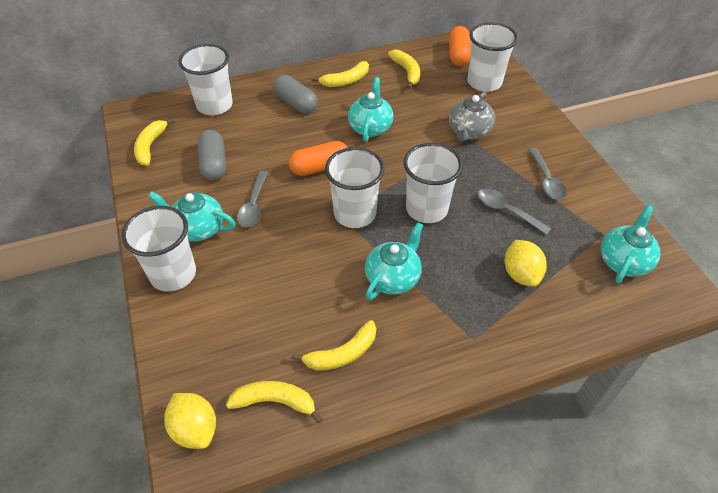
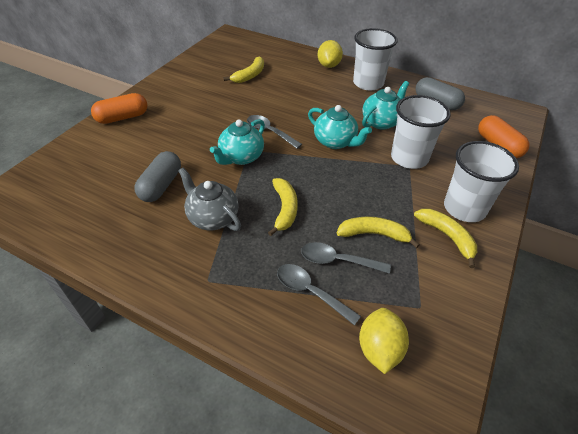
turquoise teapot: 4 -> 3
white cup: 5 -> 3
yellow banana: 5 -> 4

